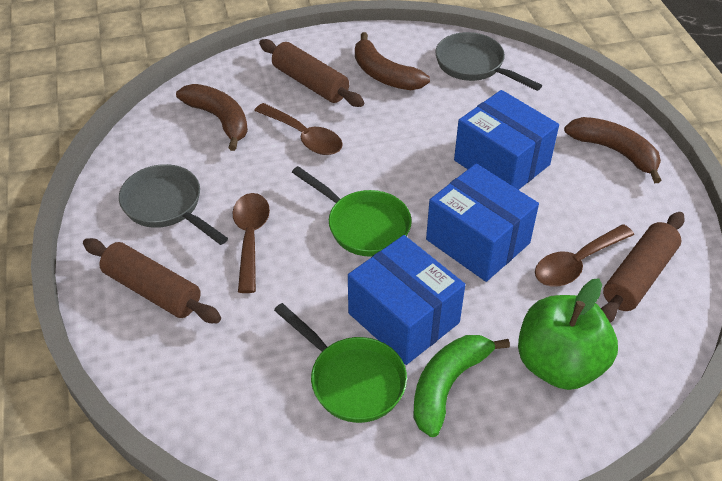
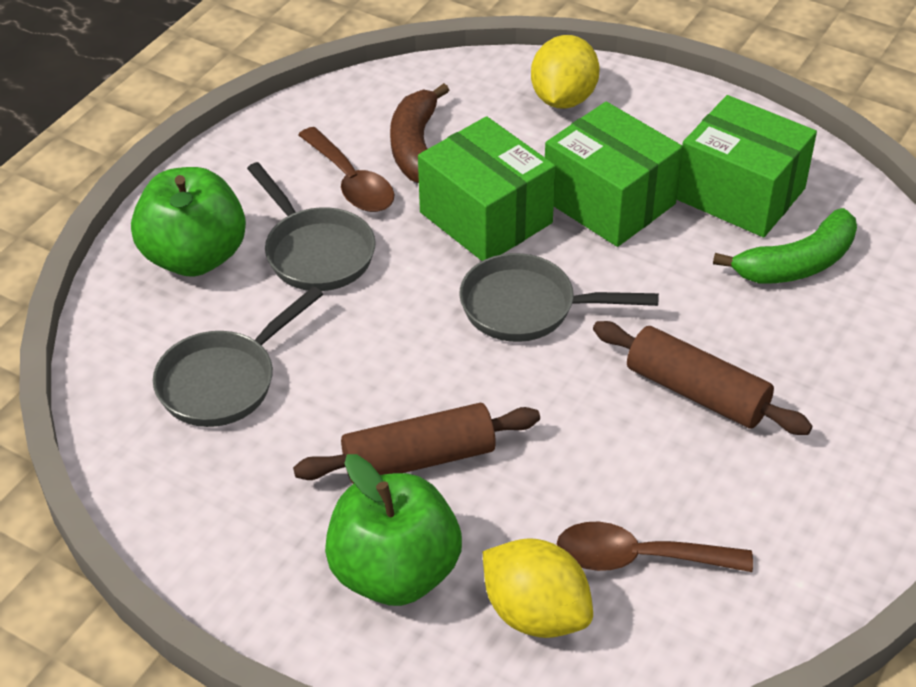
blue box: 3 -> 0
brown banana: 3 -> 1
brown rolling pin: 3 -> 2
brown spoon: 3 -> 2
green apple: 1 -> 2
green box: 0 -> 3
green pan: 2 -> 0
grey pan: 2 -> 3
yellow lemon: 0 -> 2

